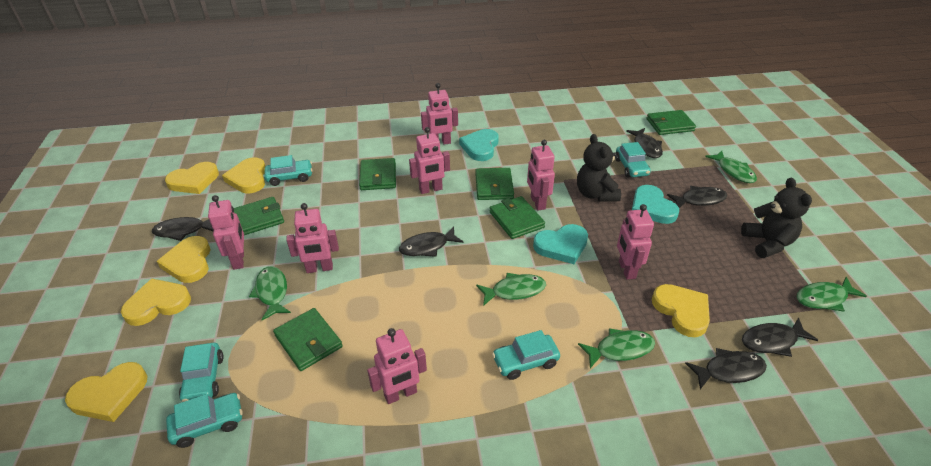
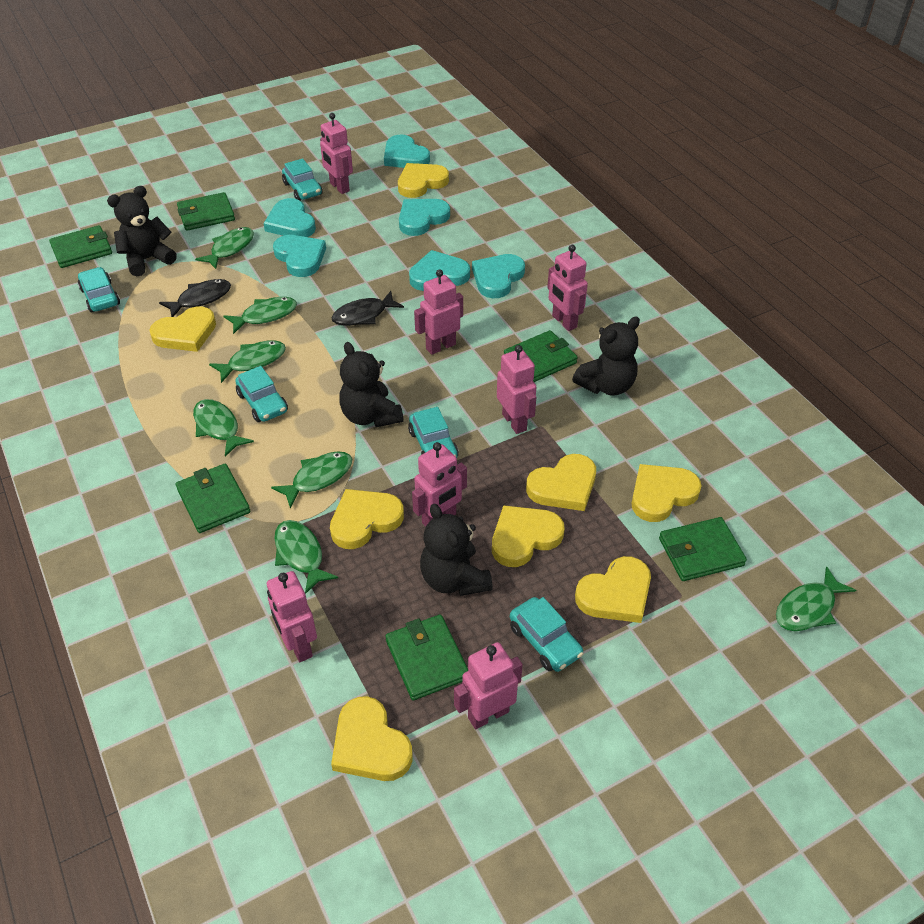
black fish: 6 -> 2
black teddy bear: 2 -> 4
green fish: 5 -> 7
turquoise heart: 3 -> 6
yellow heart: 6 -> 8

